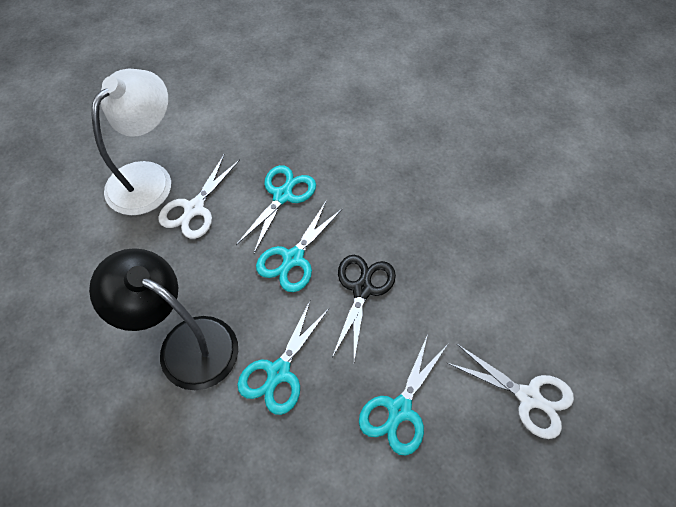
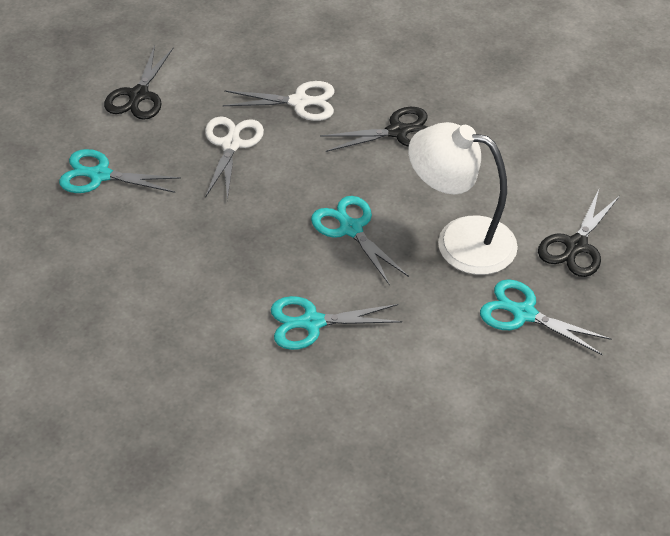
black lamp: 1 -> 0
black scissors: 1 -> 3

